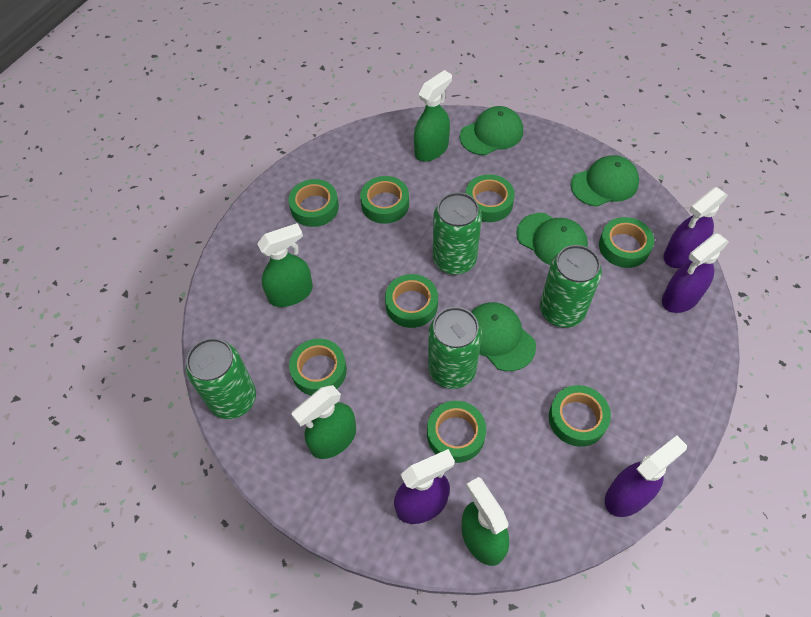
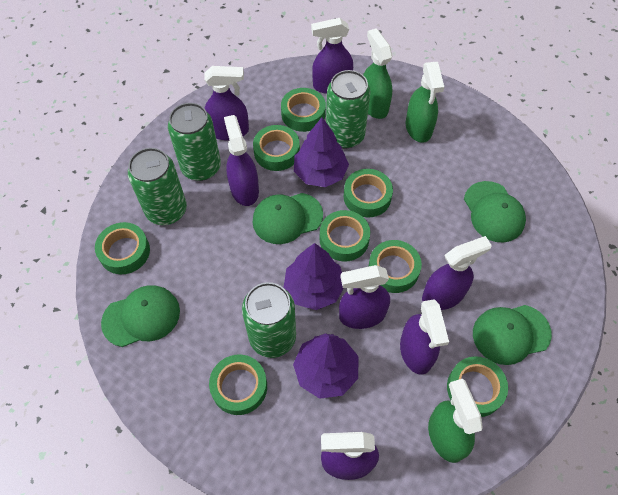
green spray bottle: 4 -> 3
purple spray bottle: 4 -> 7
purple tree: 0 -> 3

